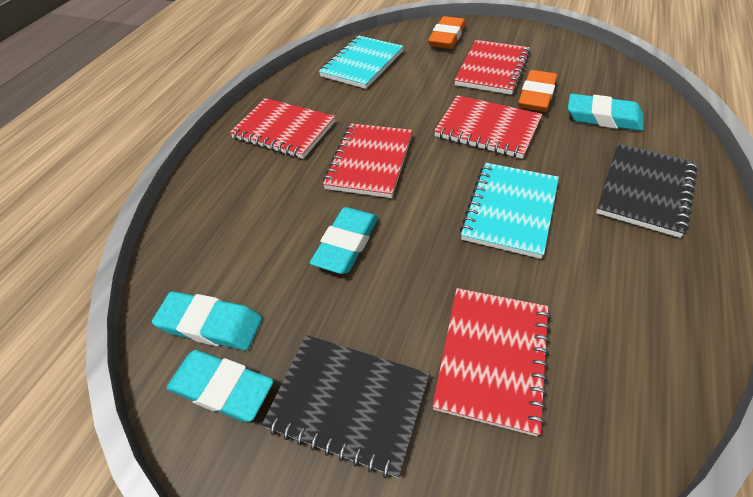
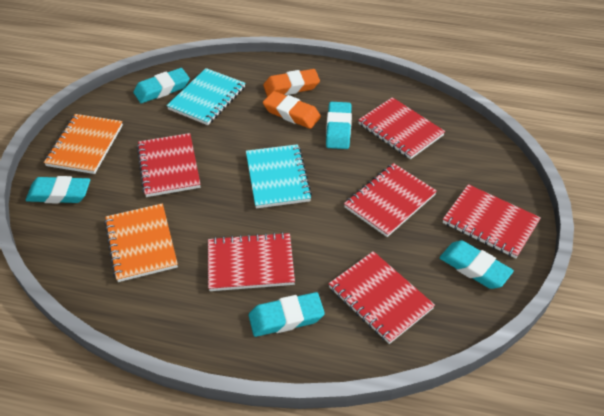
black notebook: 2 -> 0
orange notebook: 0 -> 2
red notebook: 5 -> 6
turquoise eraser: 4 -> 5

